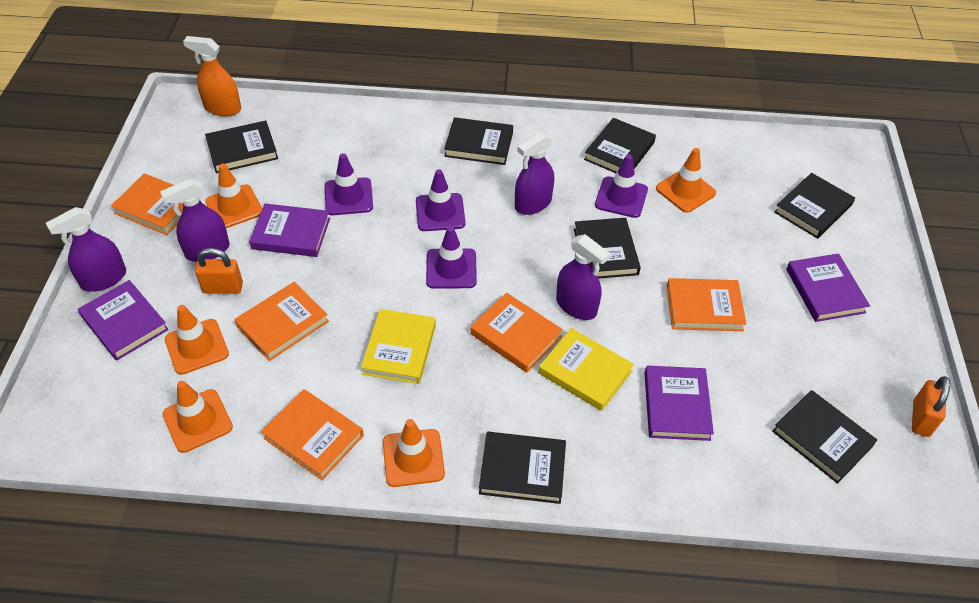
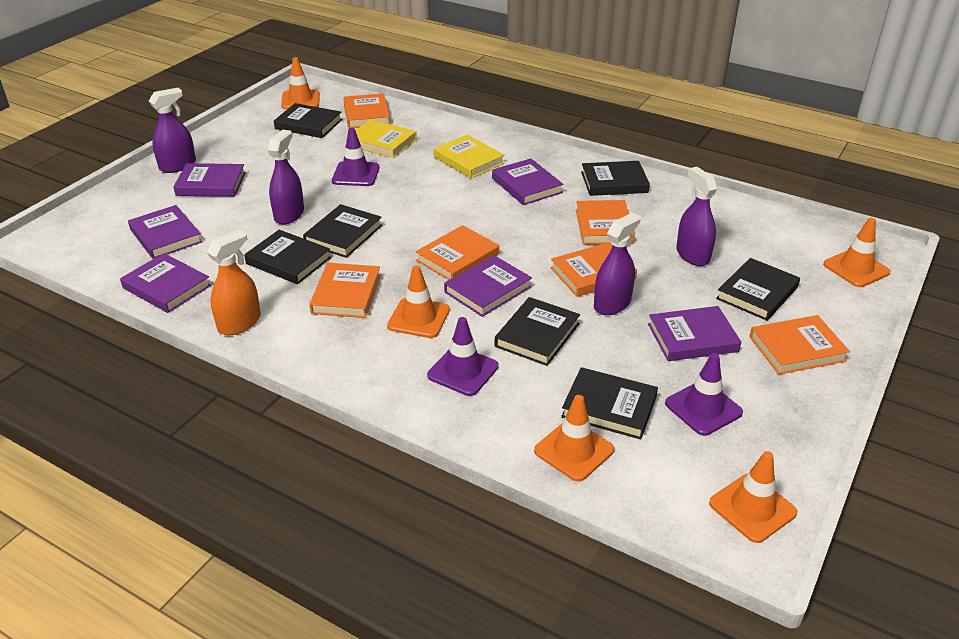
orange book: 5 -> 6
orange padlock: 2 -> 0
purple book: 4 -> 6
purple traffic cone: 4 -> 3

